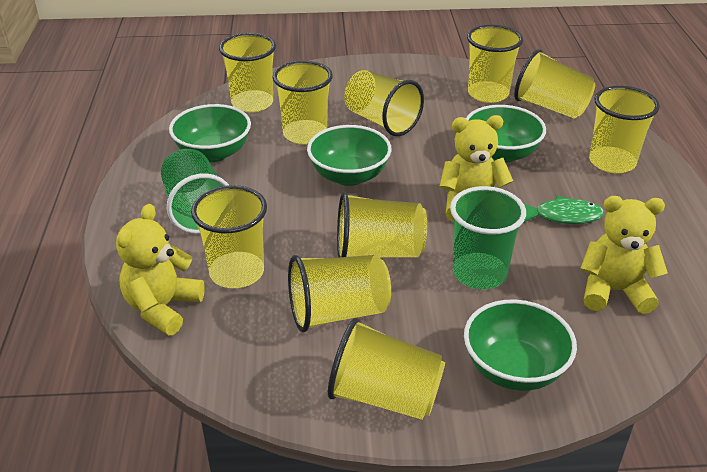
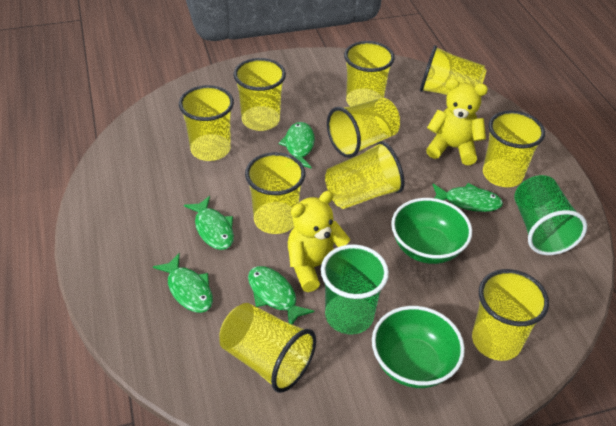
green bowl: 4 -> 2
green fish: 1 -> 5
yellow teddy bear: 3 -> 2

